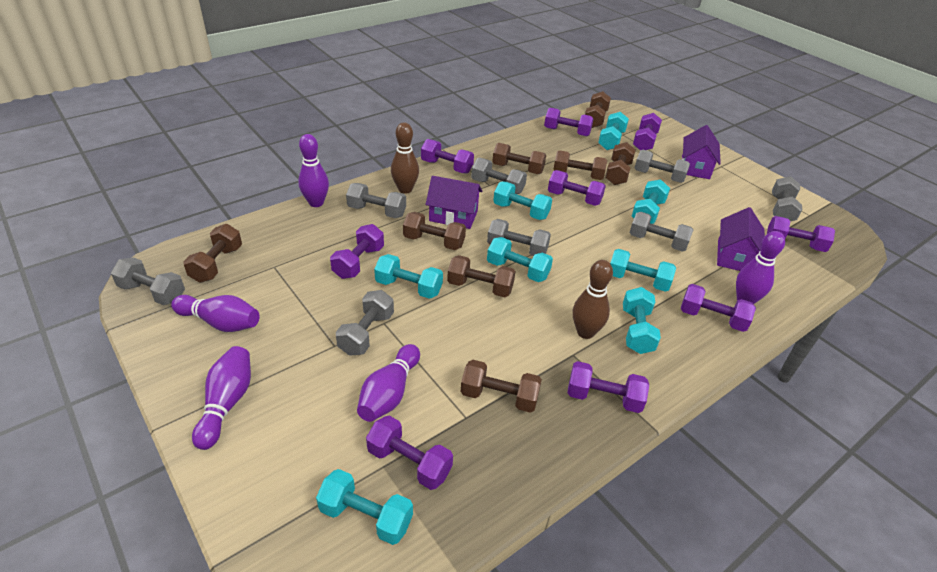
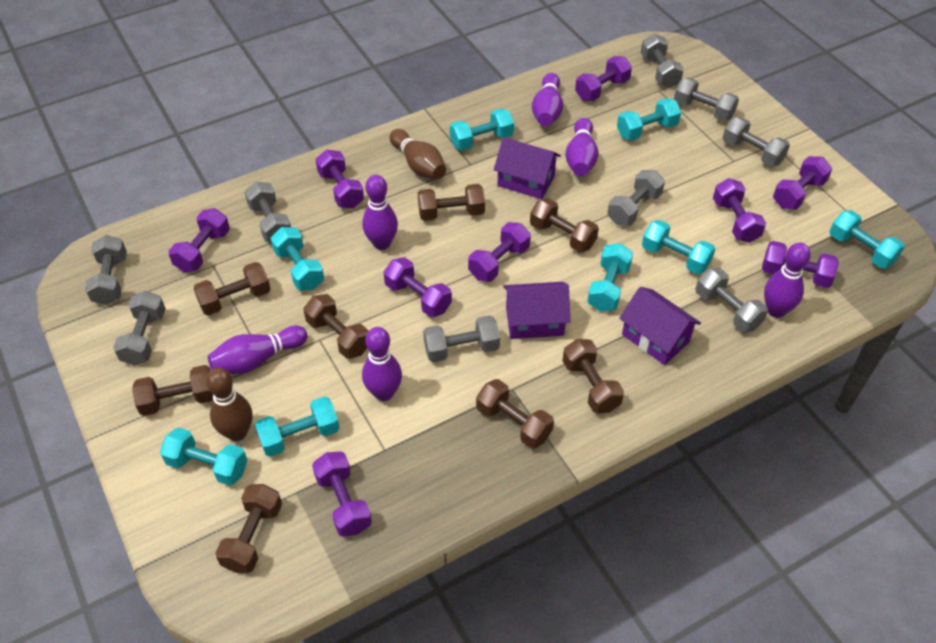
grey dumbbell: 8 -> 9
purple bowling pin: 5 -> 6

